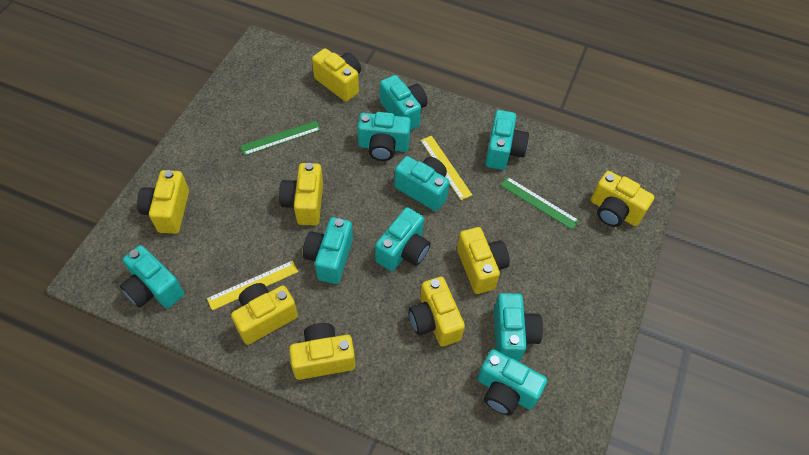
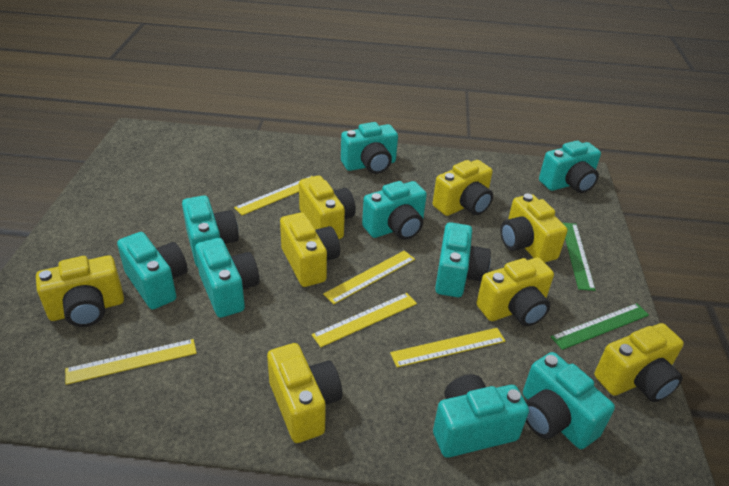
yellow ruler: 2 -> 5

